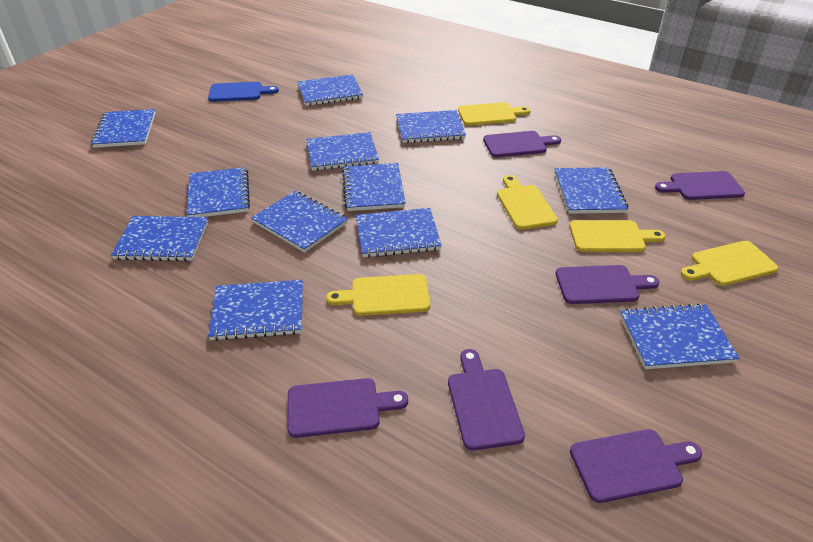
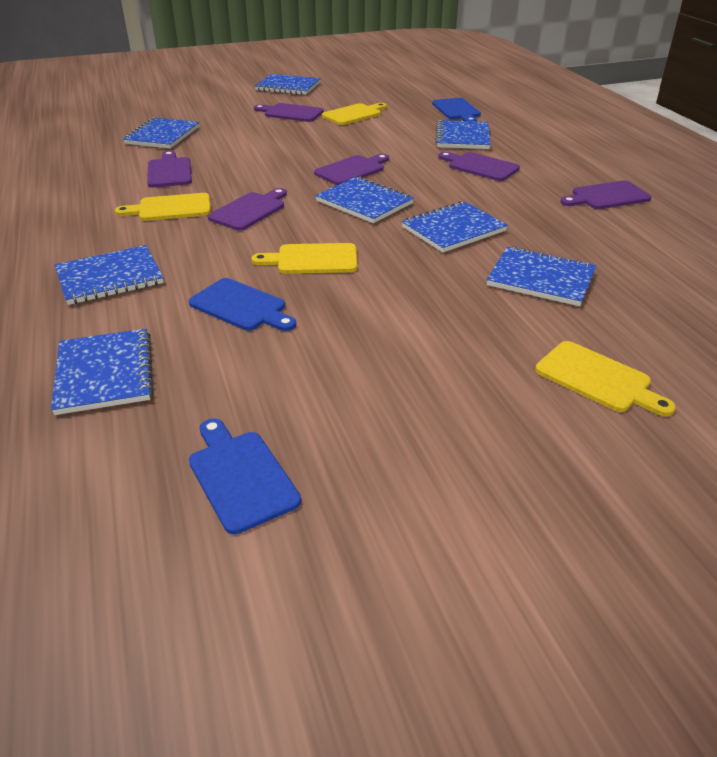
blue cutting board: 1 -> 3
blue notebook: 12 -> 8
yellow cutting board: 5 -> 4

